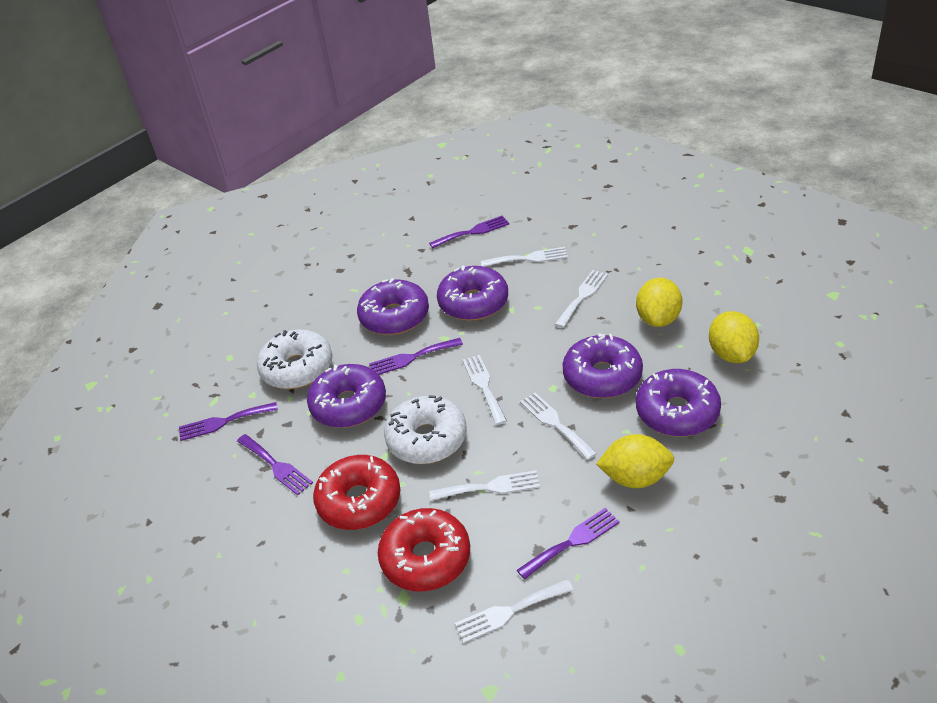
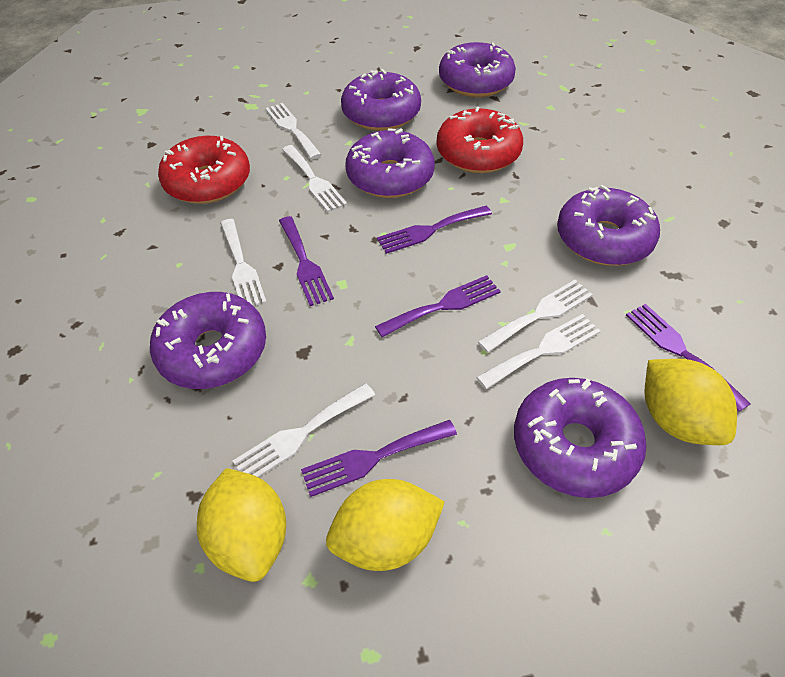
purple donut: 5 -> 6
white donut: 2 -> 0

